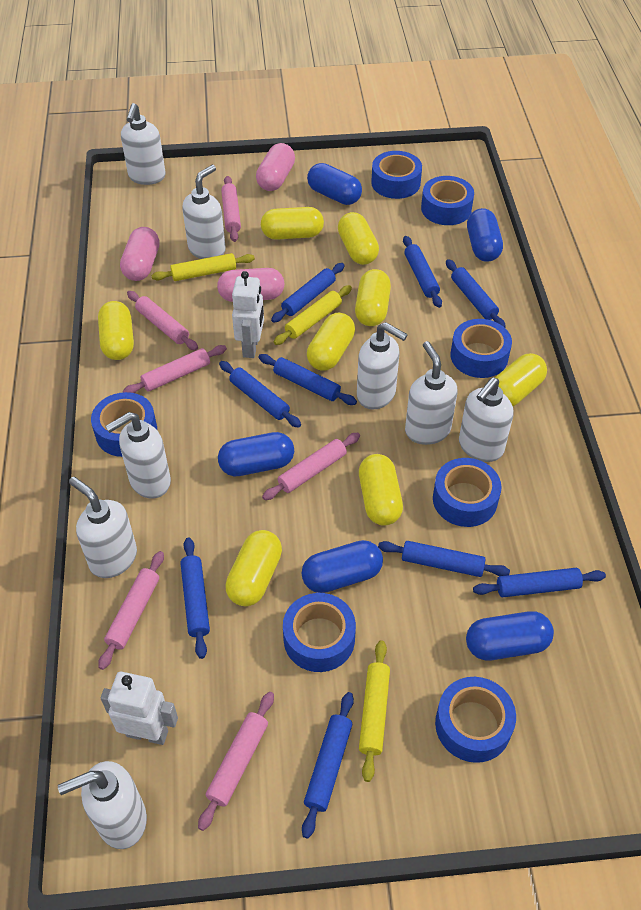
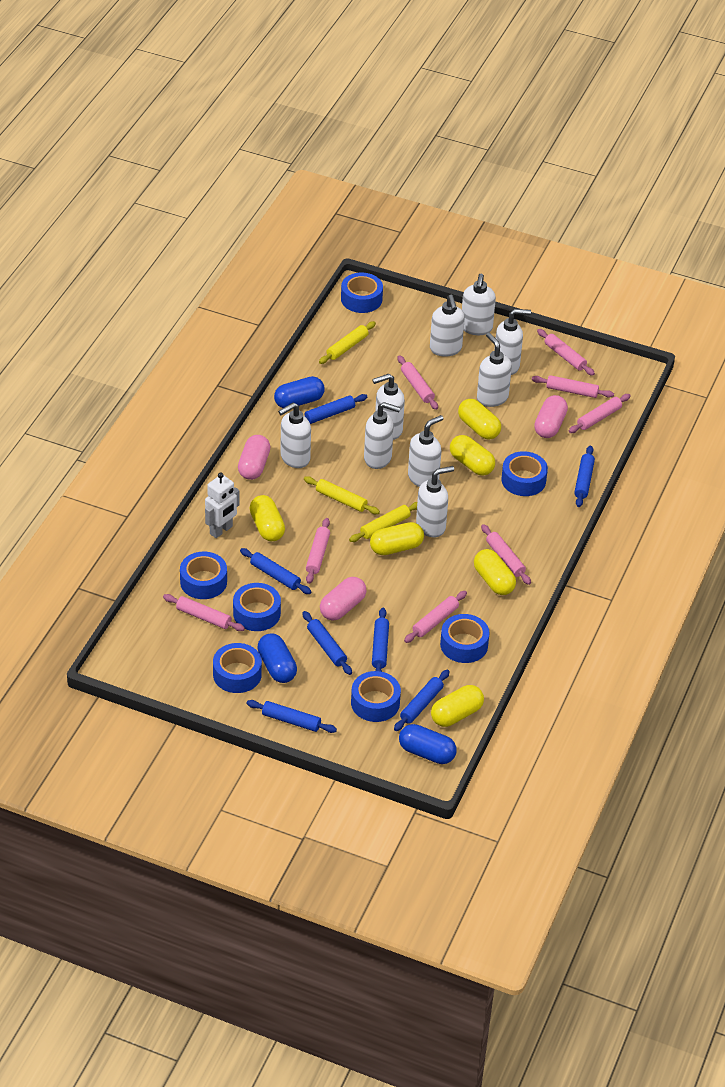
blue capsule: 5 -> 3
blue rolling pin: 9 -> 7
pink rolling pin: 6 -> 8
white robot: 2 -> 1
white soap dispenser: 8 -> 9
yellow capsule: 8 -> 6

